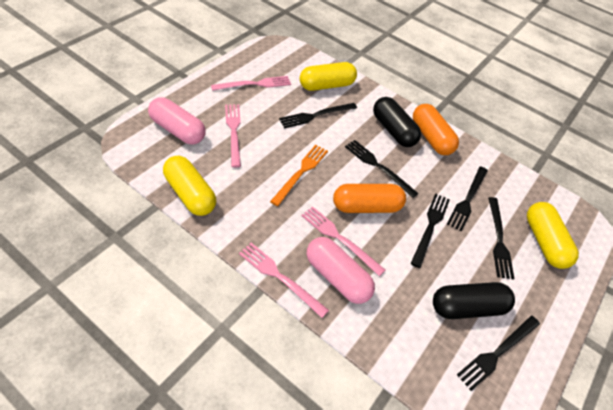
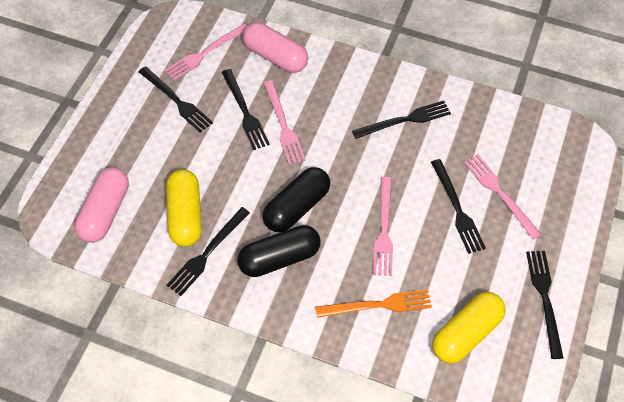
orange capsule: 2 -> 0
yellow capsule: 3 -> 2

